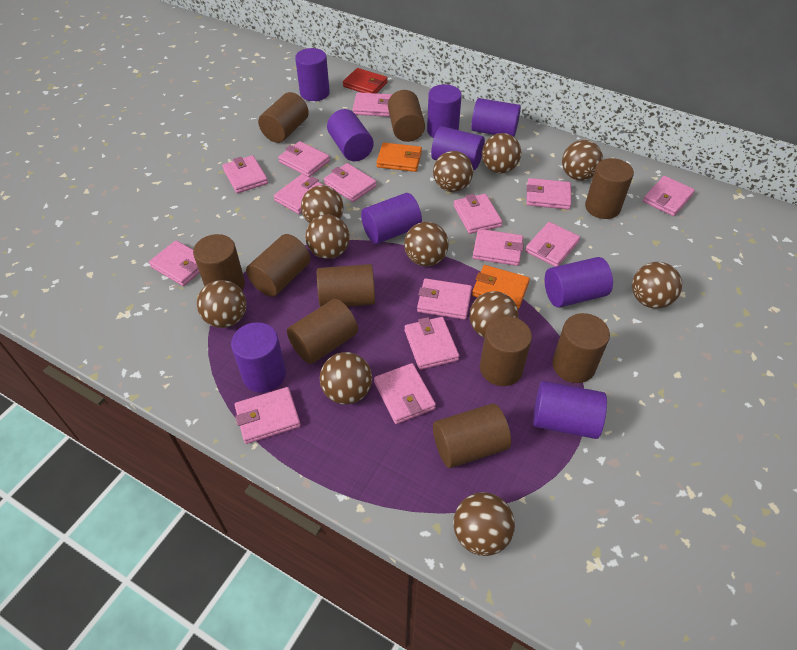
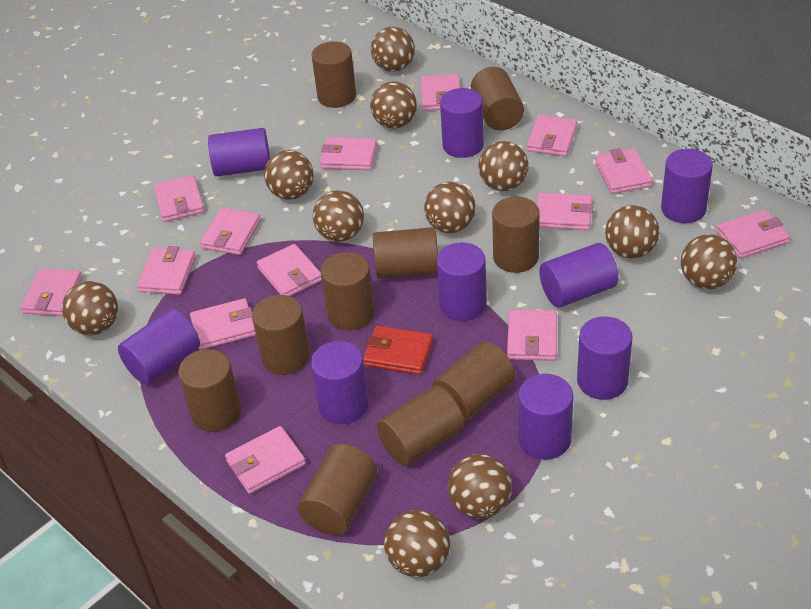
orange wallet: 2 -> 0
pink wallet: 15 -> 14

